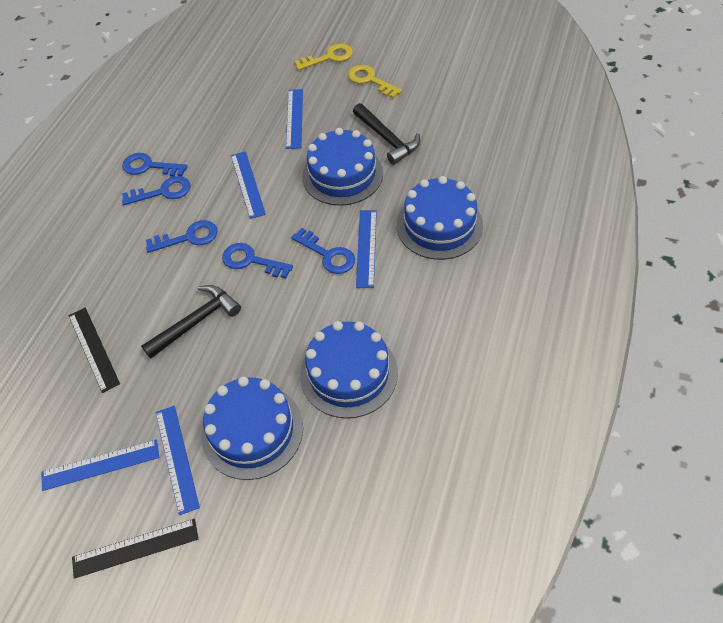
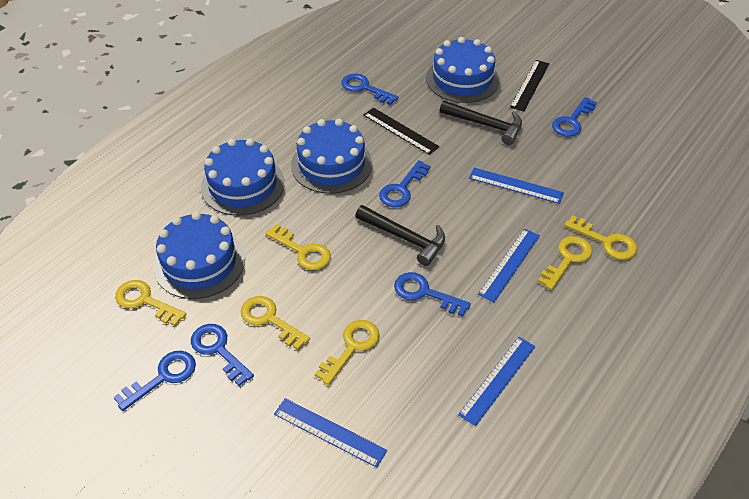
blue key: 5 -> 6
blue ruler: 5 -> 4
yellow key: 2 -> 6

